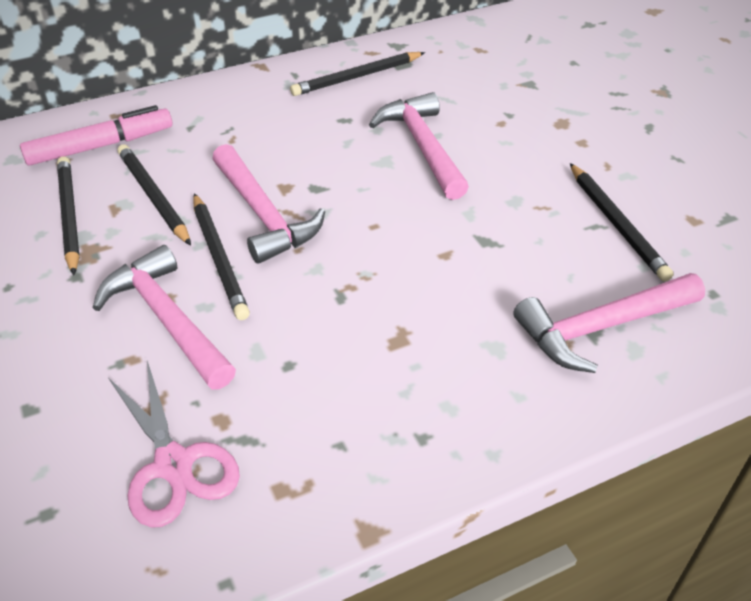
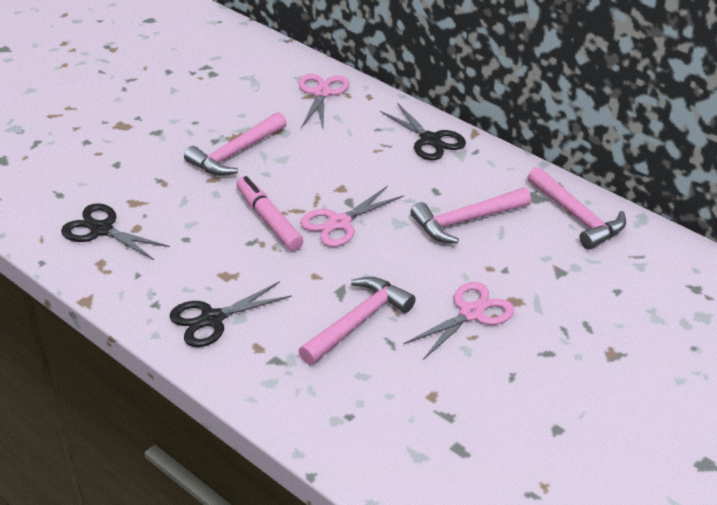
black pencil: 5 -> 0
black scissors: 0 -> 3
pink scissors: 1 -> 3

